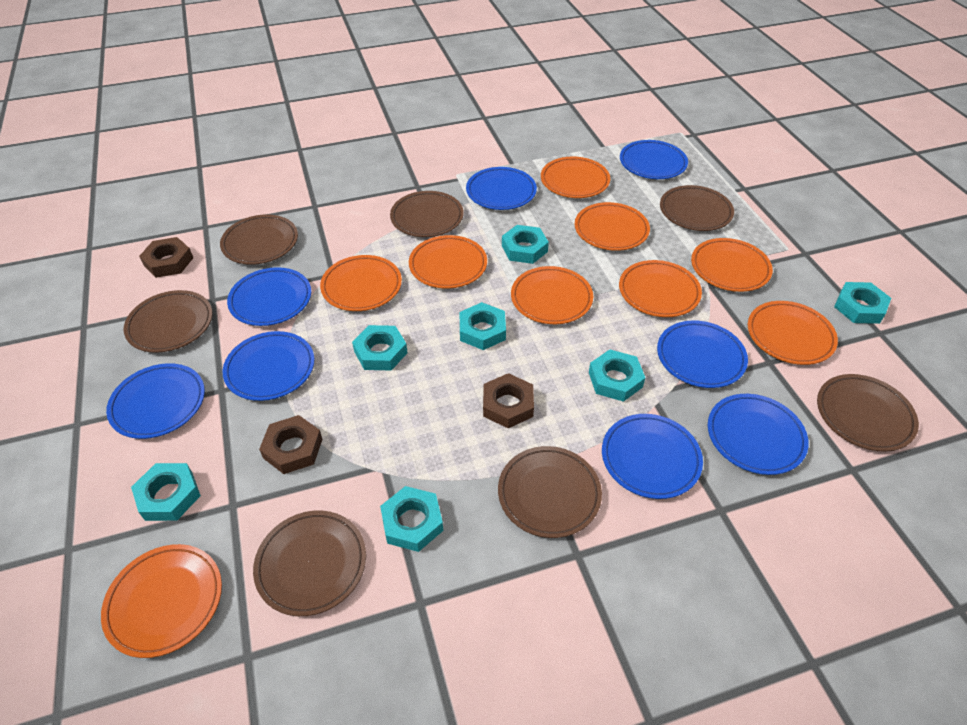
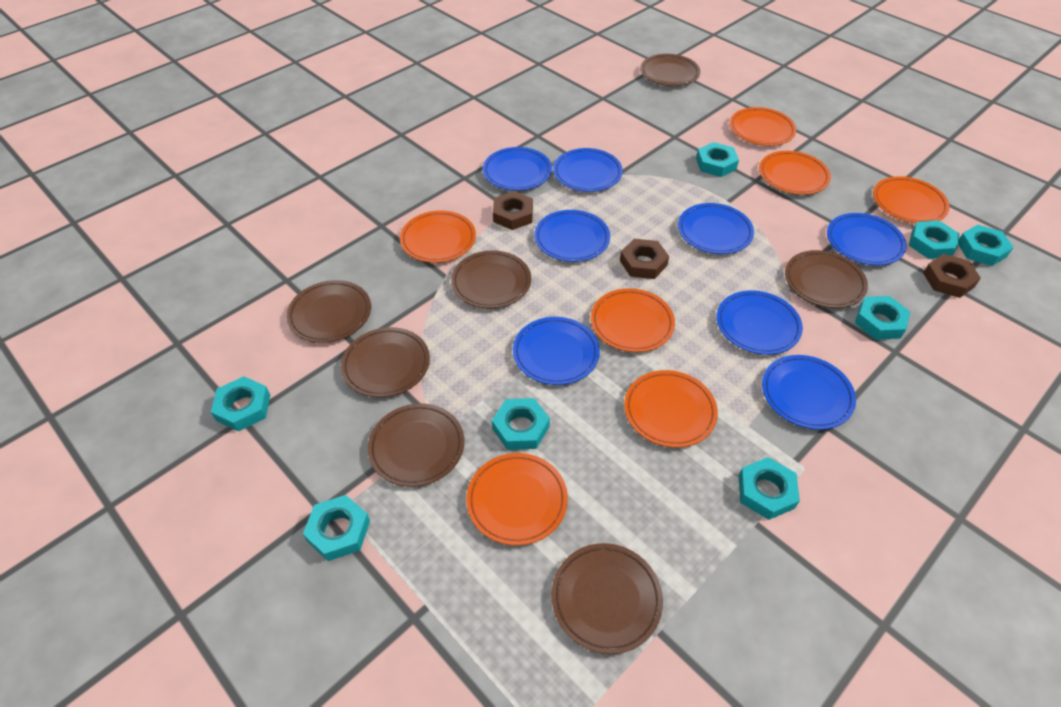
orange plate: 9 -> 7
turquoise nut: 7 -> 8

